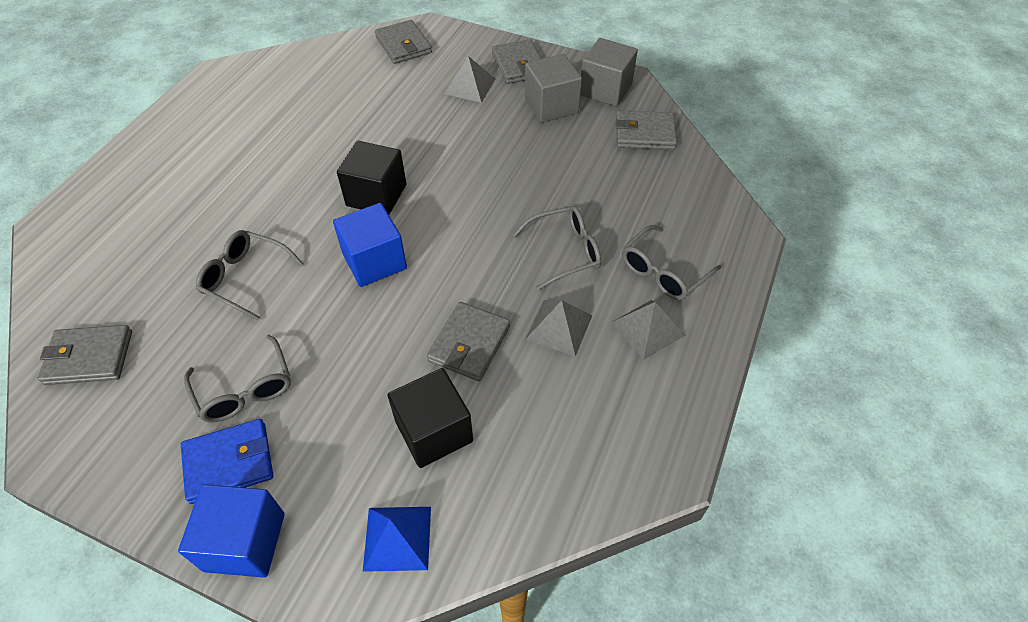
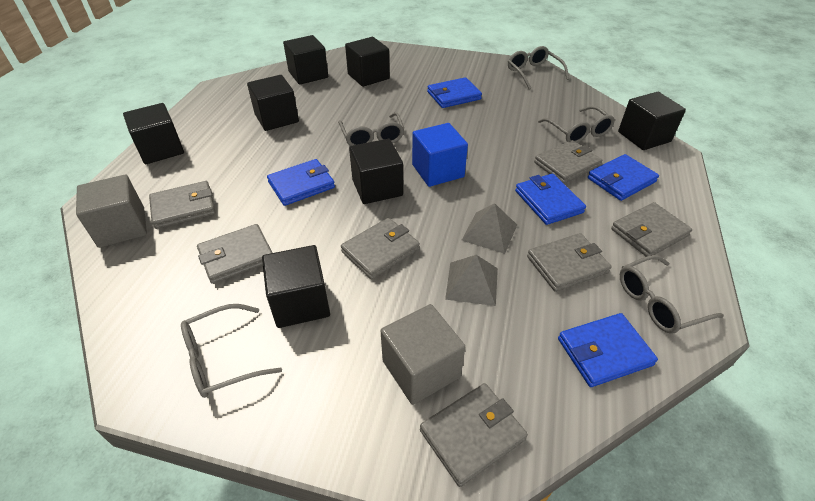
black cube: 2 -> 7
blue cube: 2 -> 1
blue pyramid: 1 -> 0
blue wallet: 1 -> 5
grey glasses: 4 -> 5
grey pyramid: 3 -> 2
grey wallet: 5 -> 7

